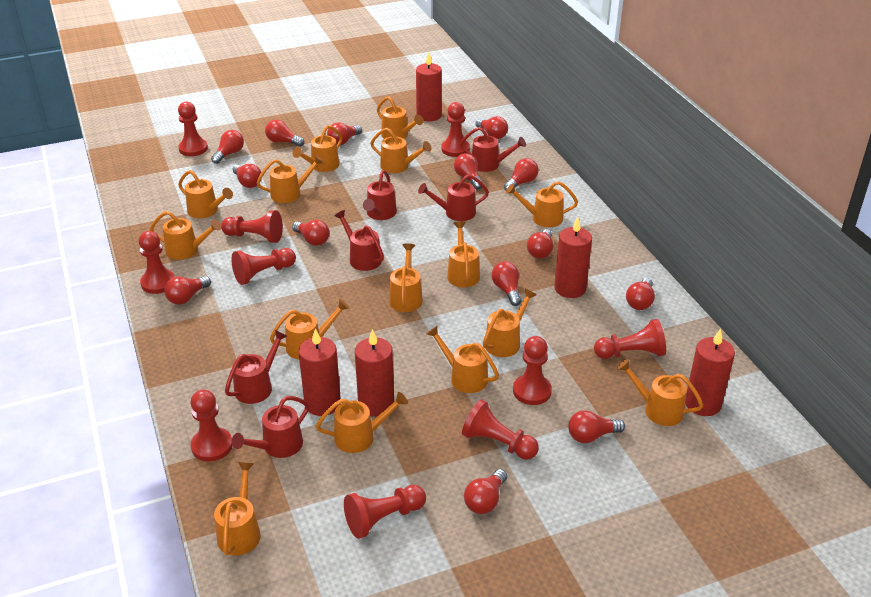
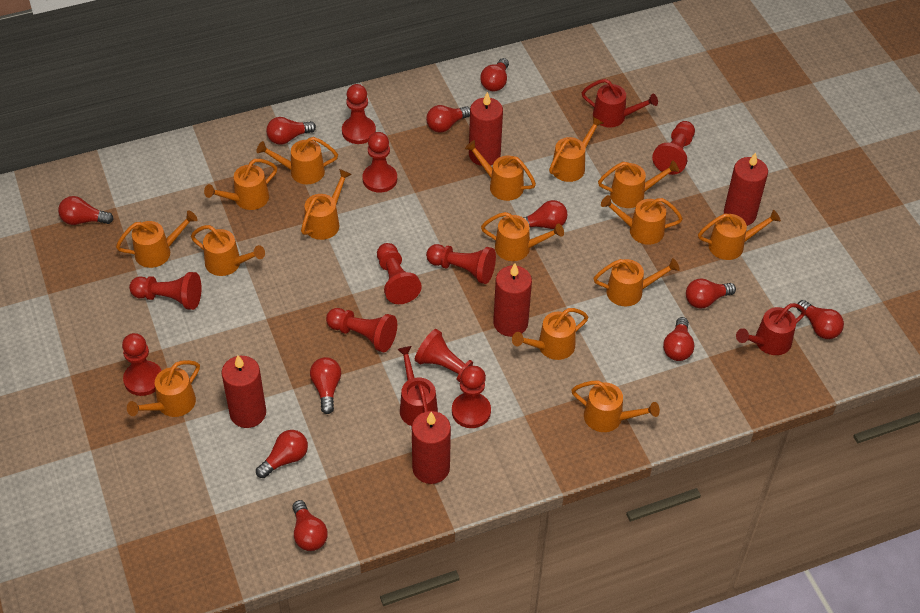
red light bulb: 14 -> 11
red watering can: 6 -> 3

